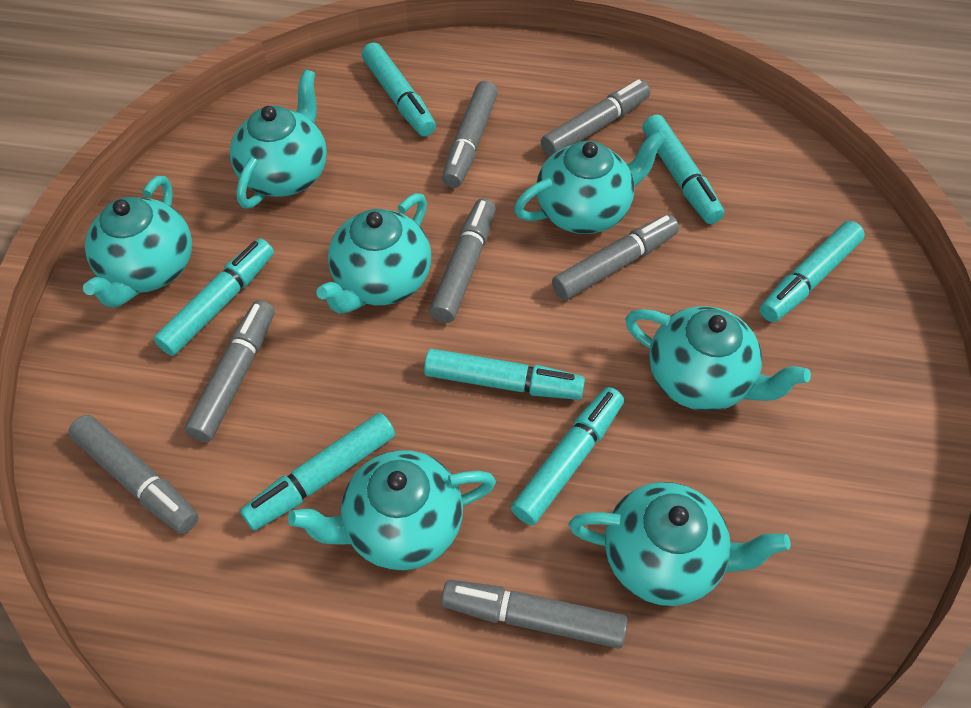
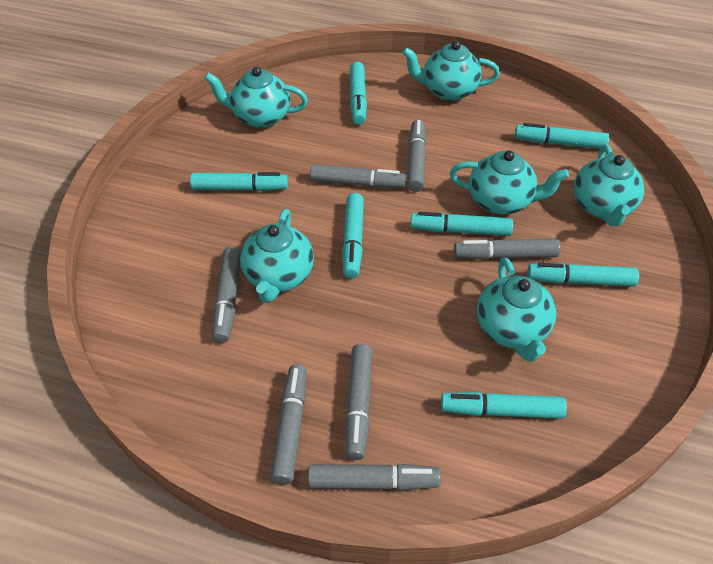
turquoise teapot: 7 -> 6

